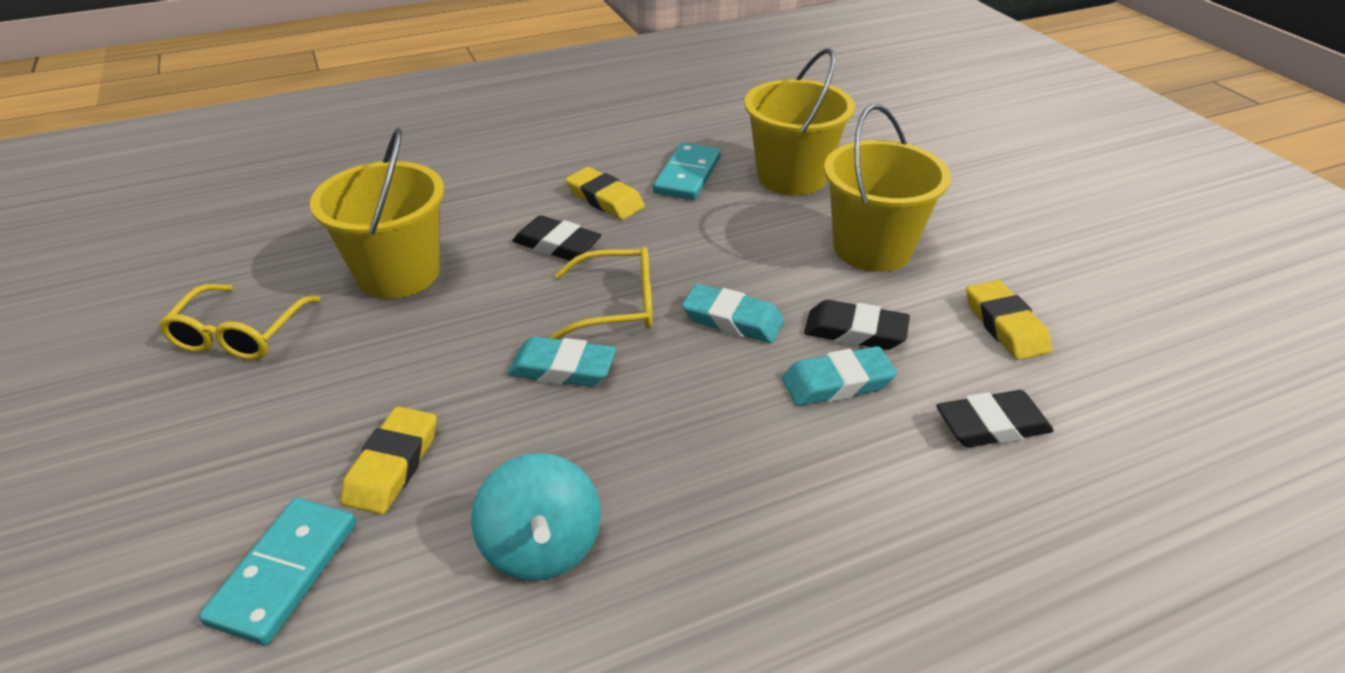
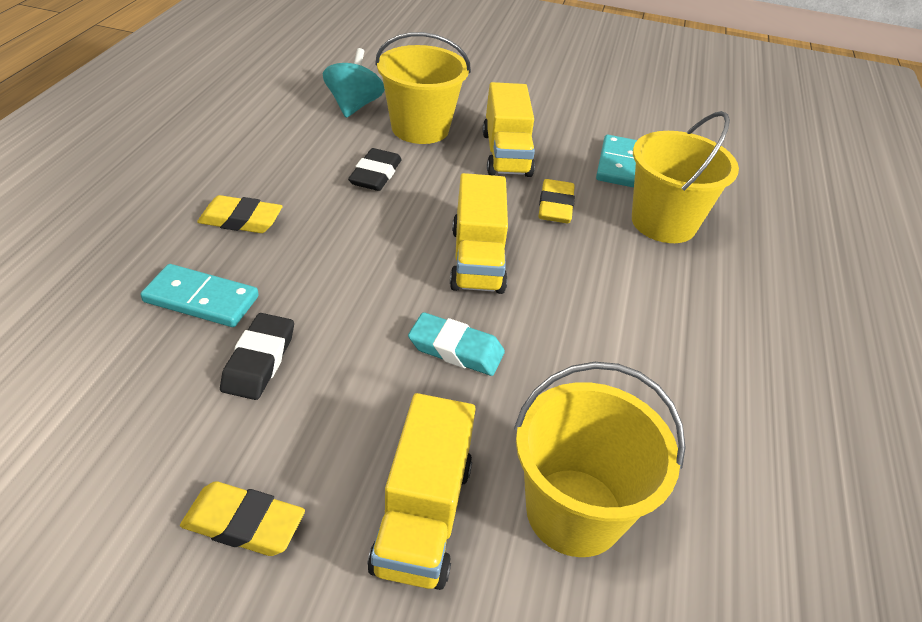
black eraser: 3 -> 2
turquoise eraser: 3 -> 1
yellow glasses: 2 -> 0
yellow truck: 0 -> 3

